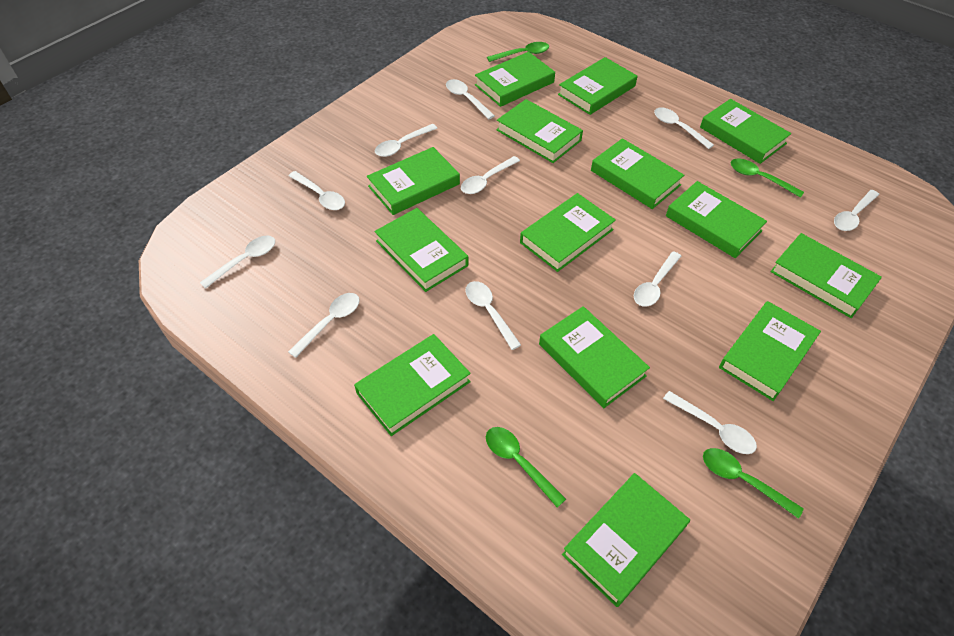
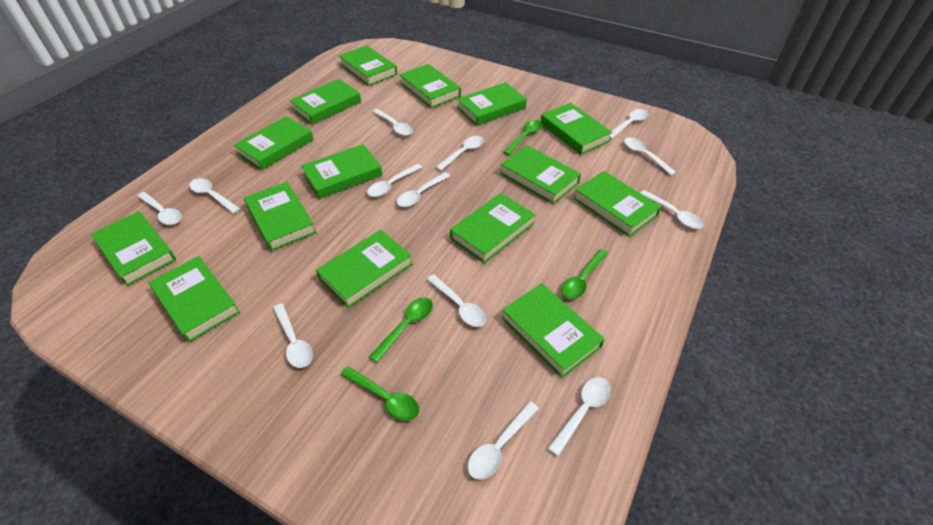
green book: 14 -> 15
white spoon: 11 -> 13

